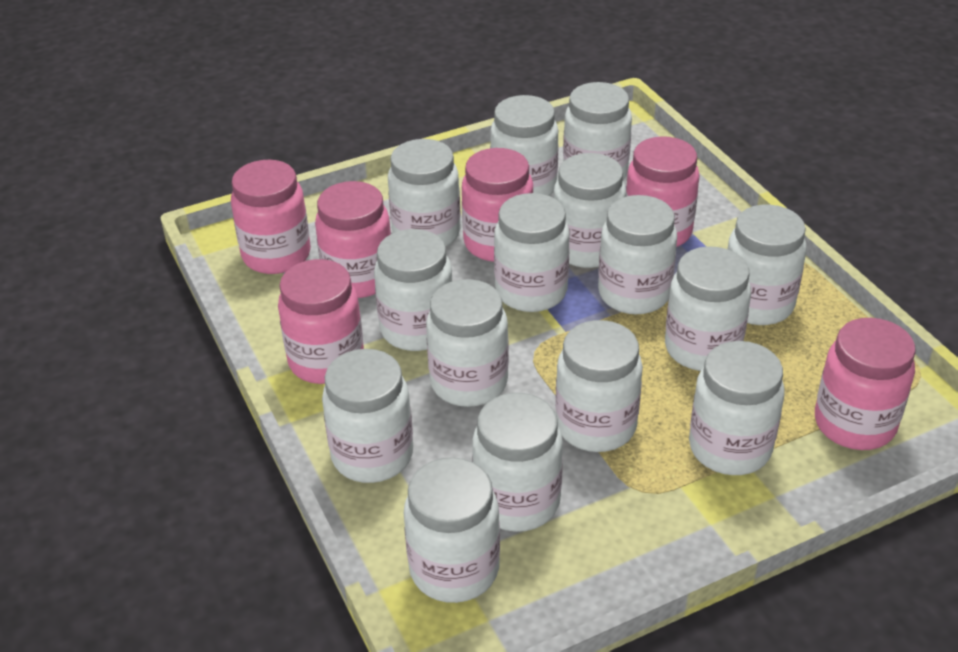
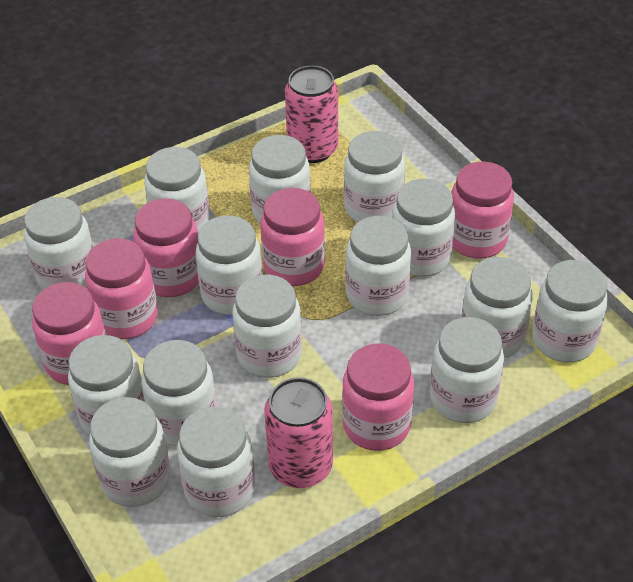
pink can: 0 -> 2

